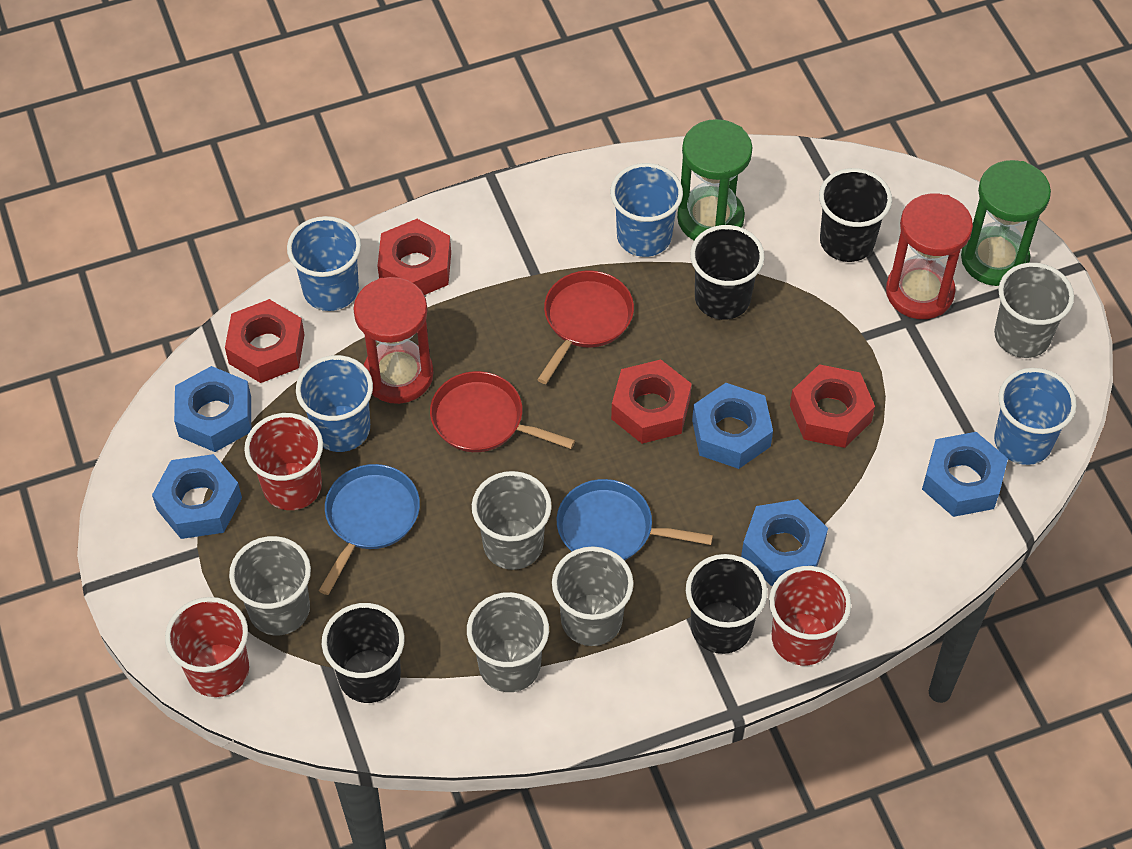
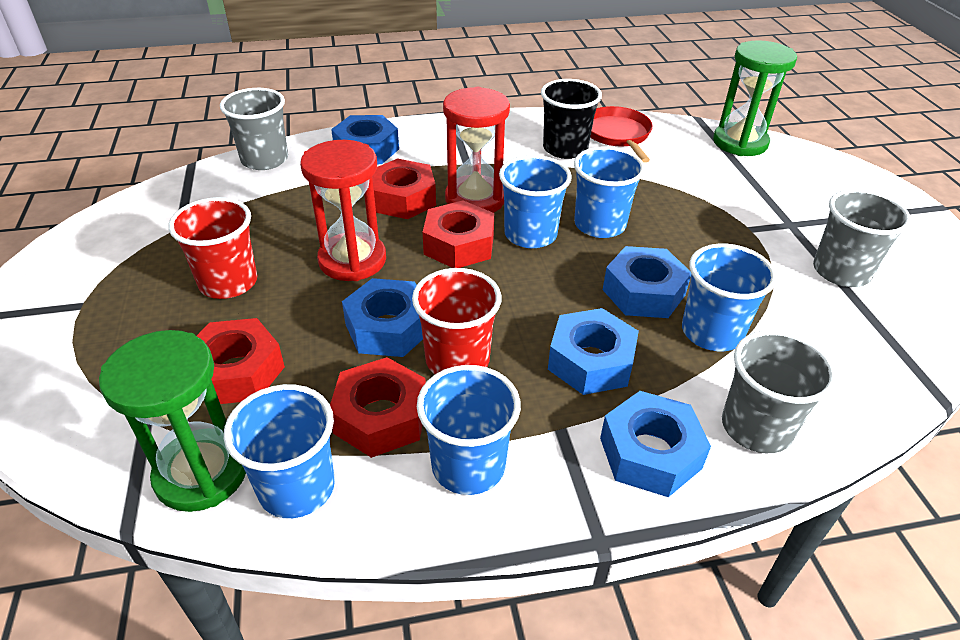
black cup: 4 -> 1
blue cup: 4 -> 5
blue pan: 2 -> 0
grey cup: 5 -> 3
red cup: 3 -> 2
red pan: 2 -> 1

